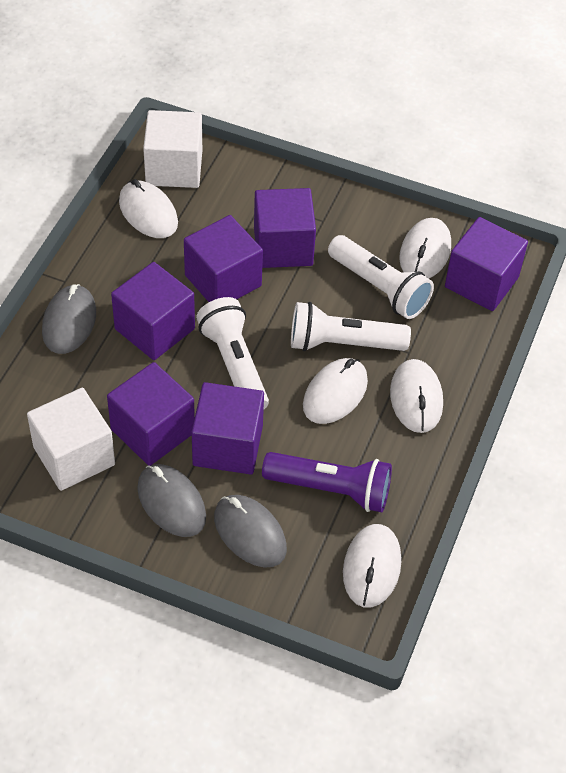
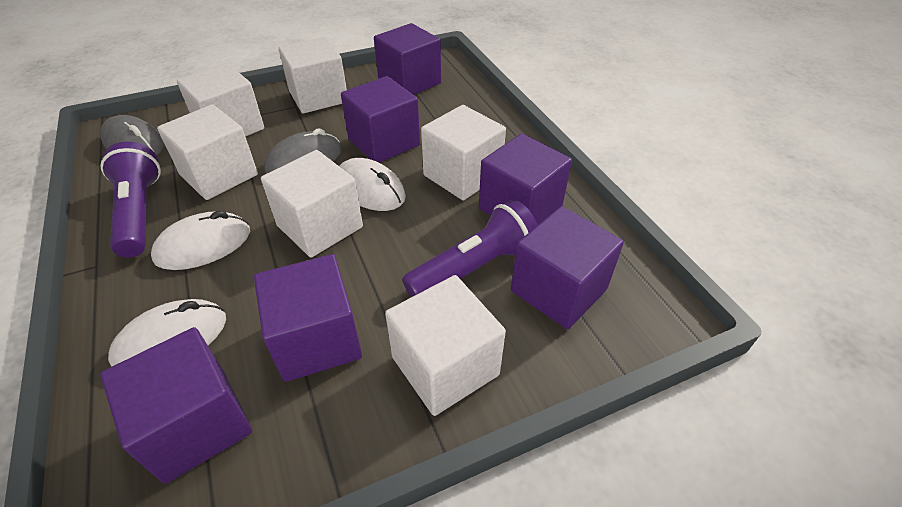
grey mouse: 3 -> 2
purple flashlight: 1 -> 2
white cube: 2 -> 6
white flashlight: 3 -> 0
white mouse: 5 -> 3

